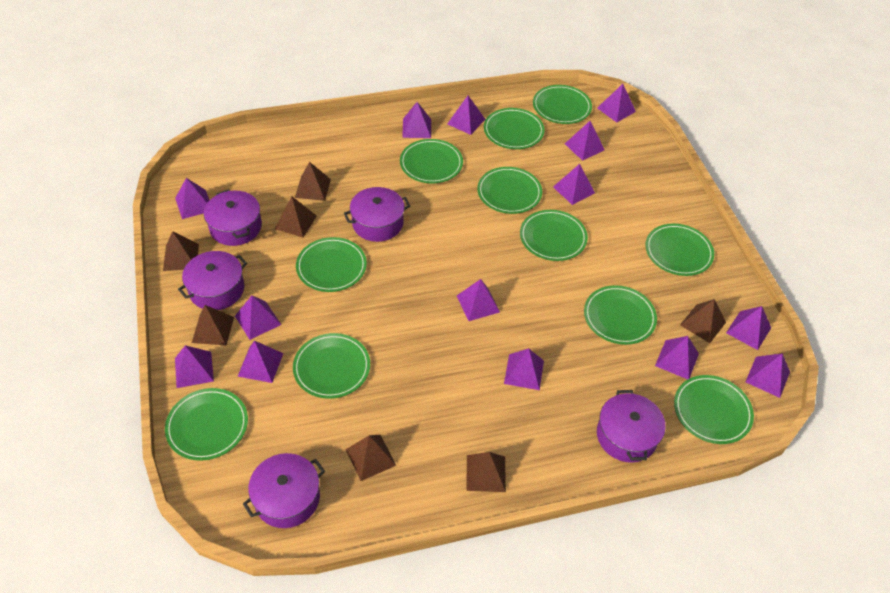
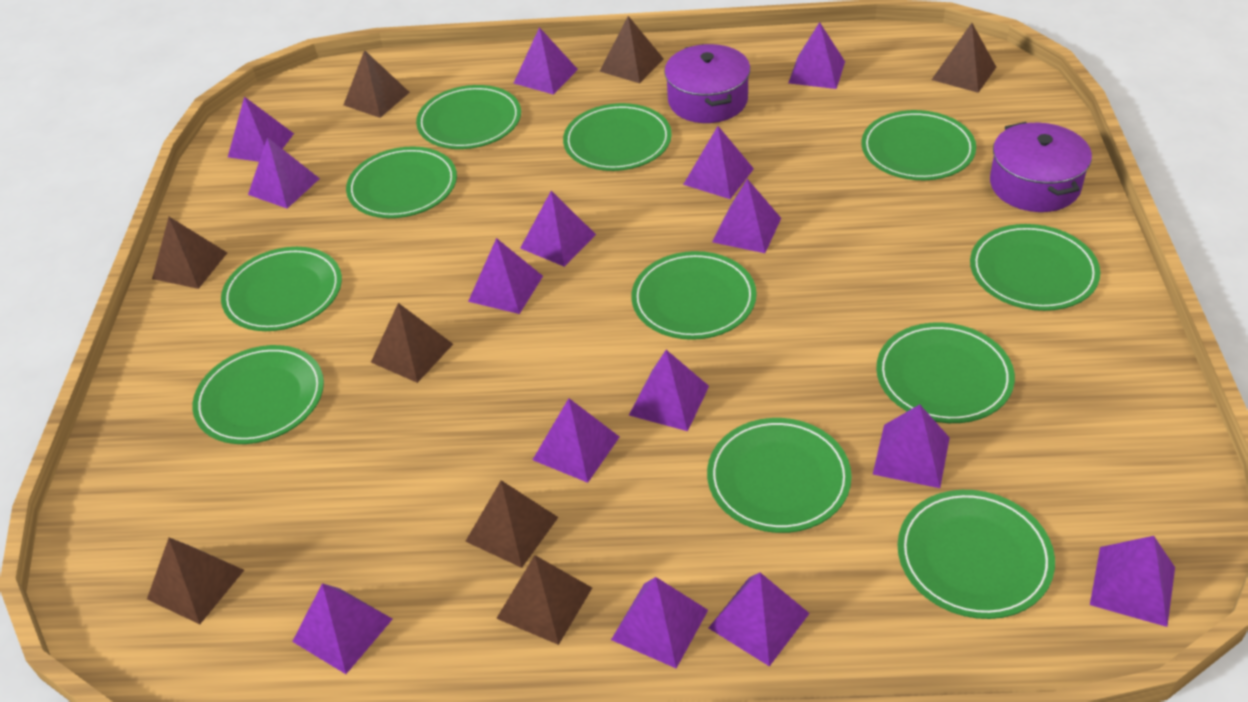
brown pyramid: 7 -> 8
purple pot: 5 -> 2
purple pyramid: 14 -> 15

